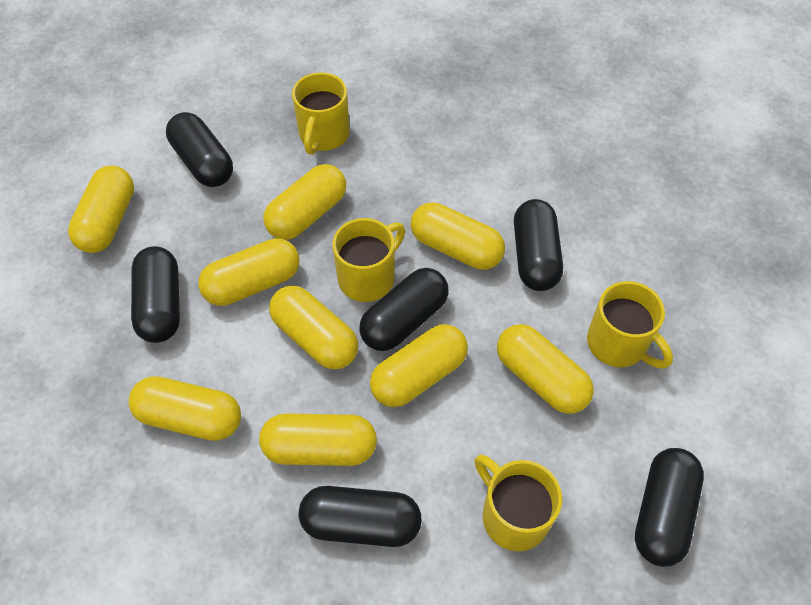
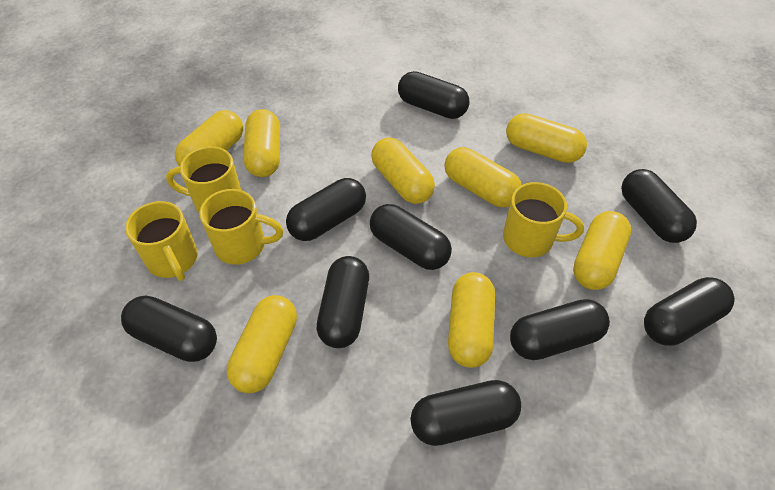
black capsule: 6 -> 9
yellow capsule: 9 -> 8

